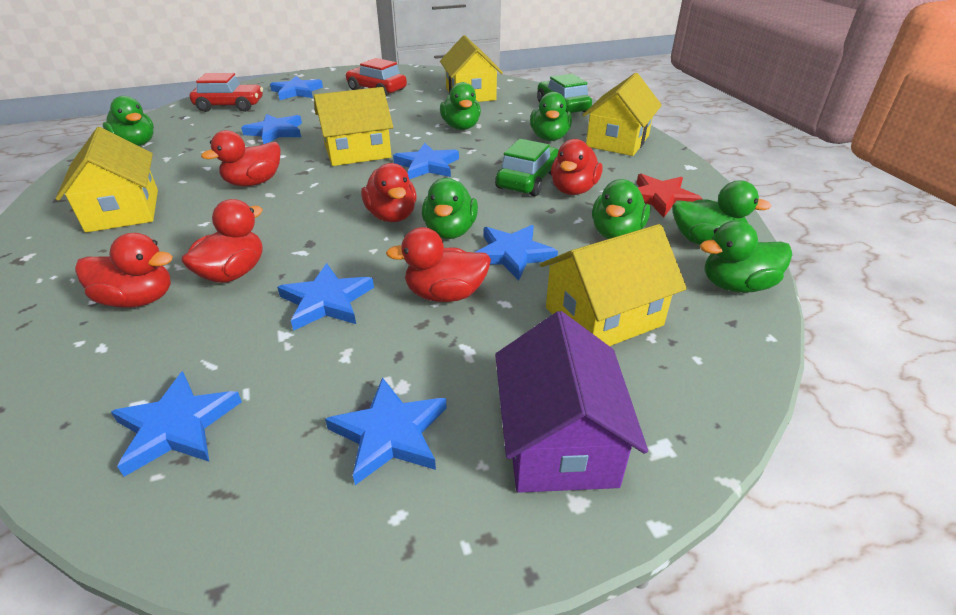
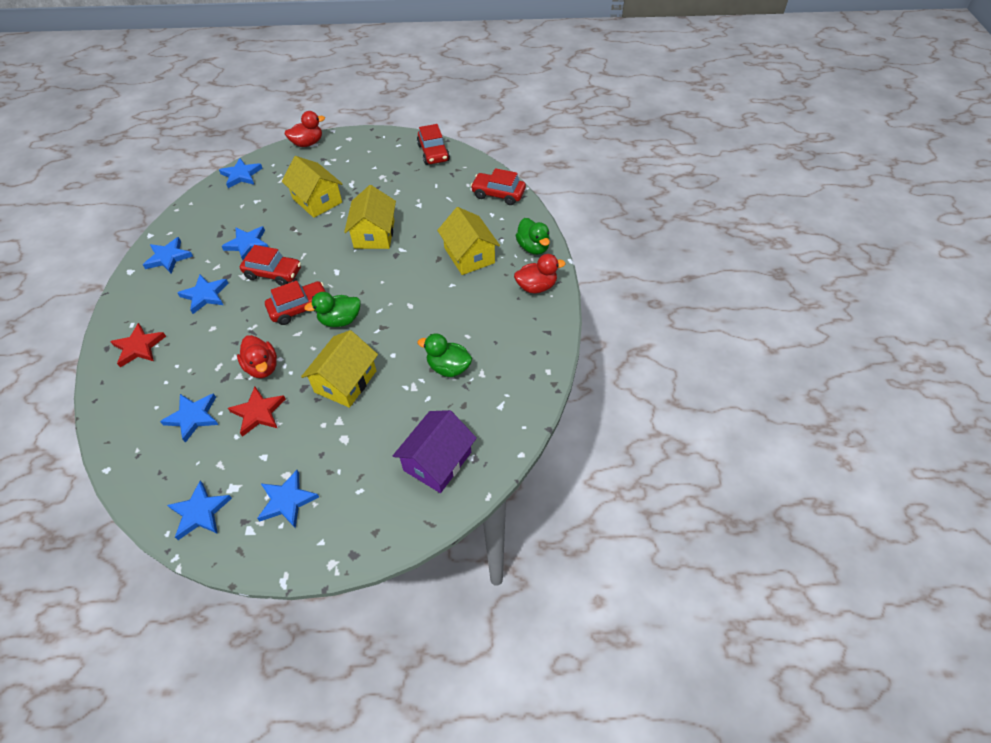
green car: 2 -> 0
green duck: 7 -> 3
red car: 2 -> 4
red duck: 6 -> 3
red star: 1 -> 2
yellow house: 5 -> 4

